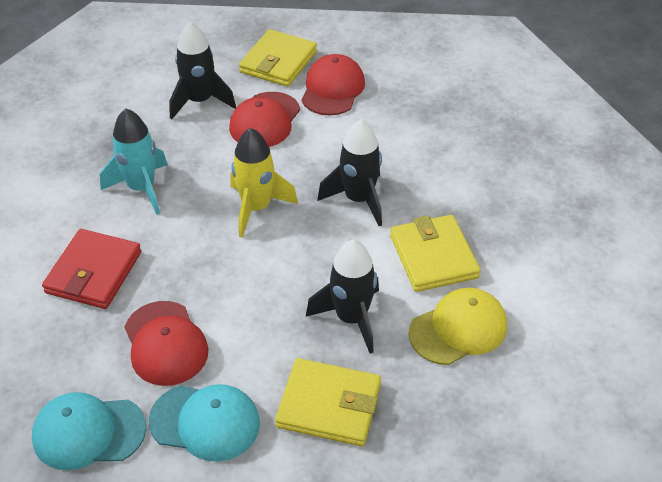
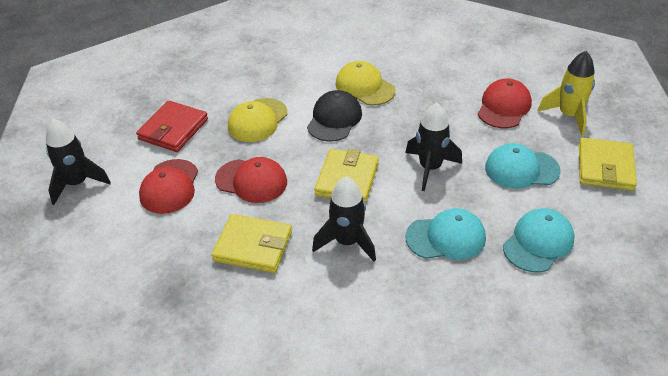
black cap: 0 -> 1
turquoise cap: 2 -> 3
turquoise rocket: 1 -> 0
yellow cap: 1 -> 2

